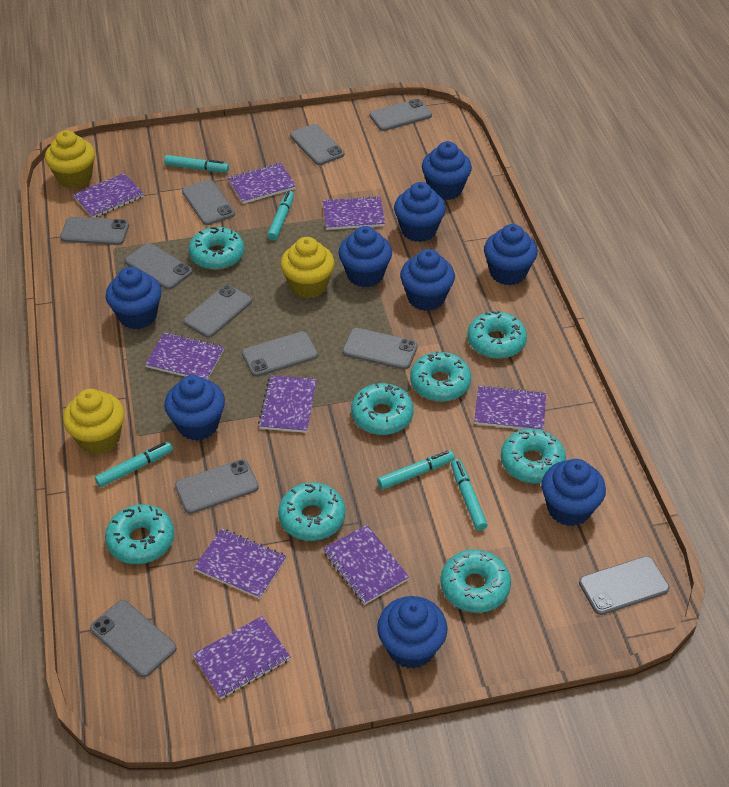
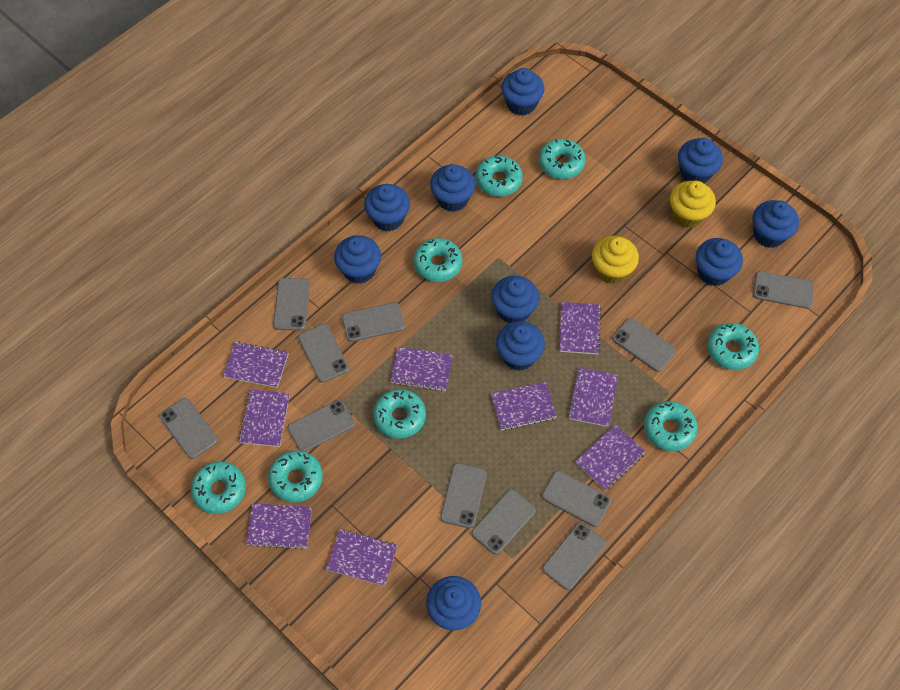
blue cupcake: 9 -> 10
turquoise marker: 5 -> 0
yellow cupcake: 3 -> 2

